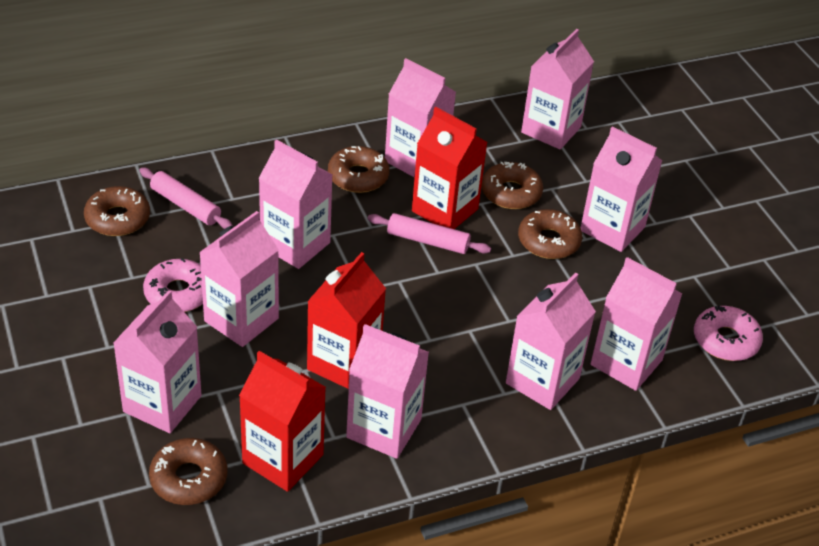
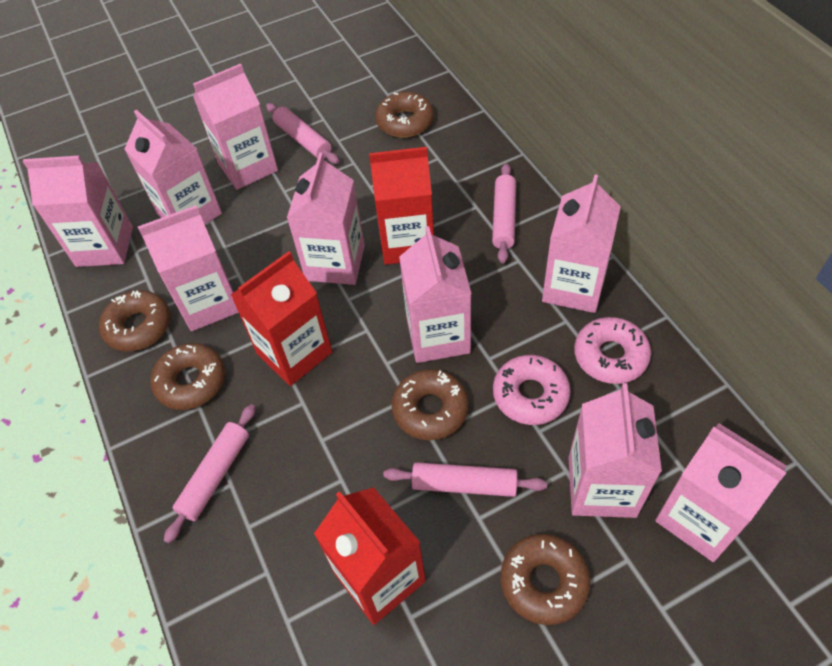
pink rolling pin: 2 -> 4

